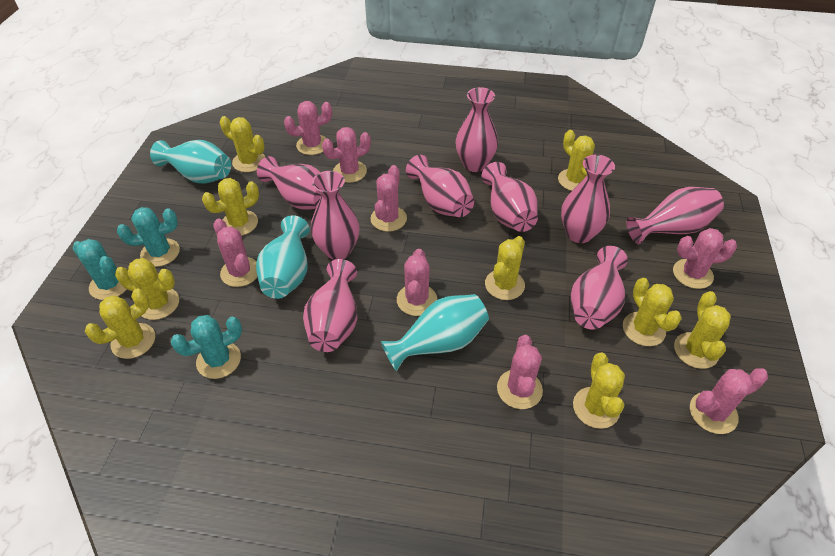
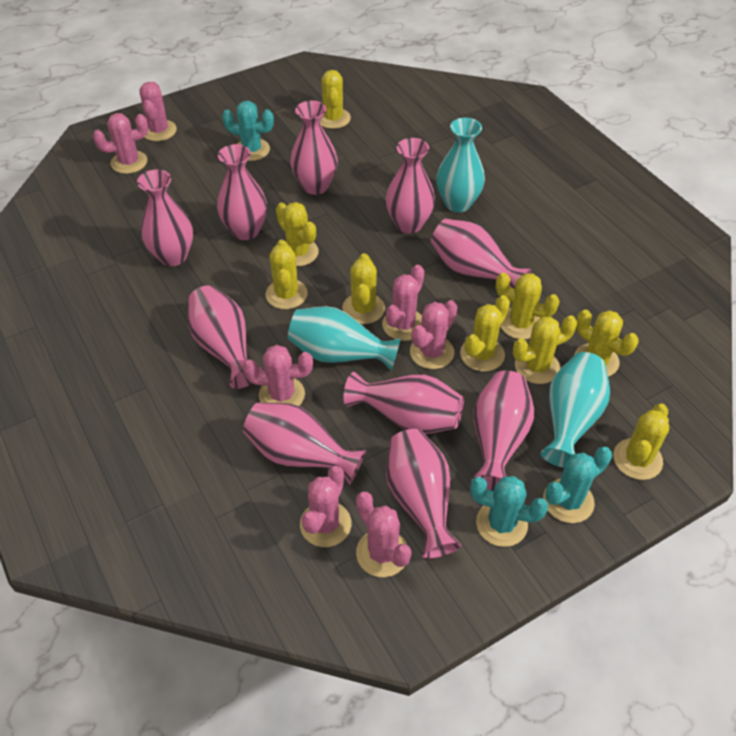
pink cactus: 8 -> 7
pink vase: 9 -> 10

